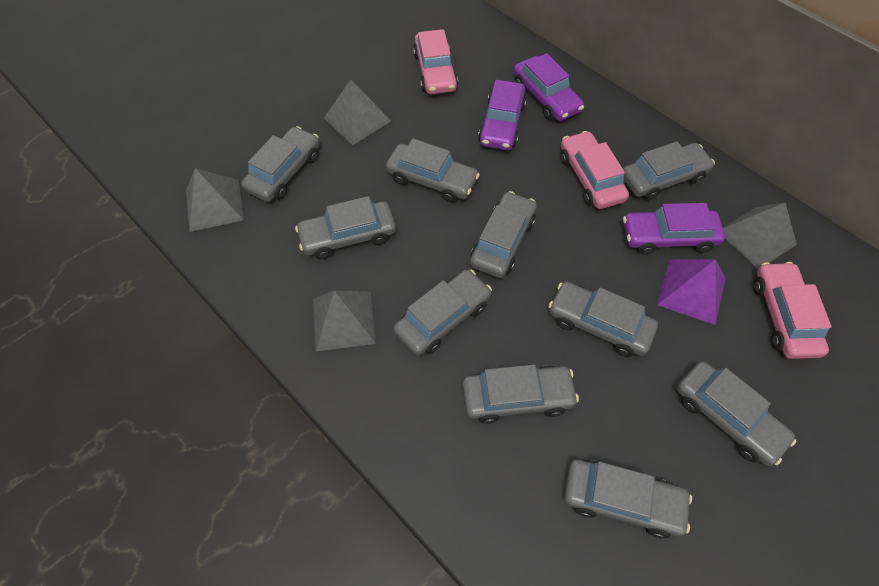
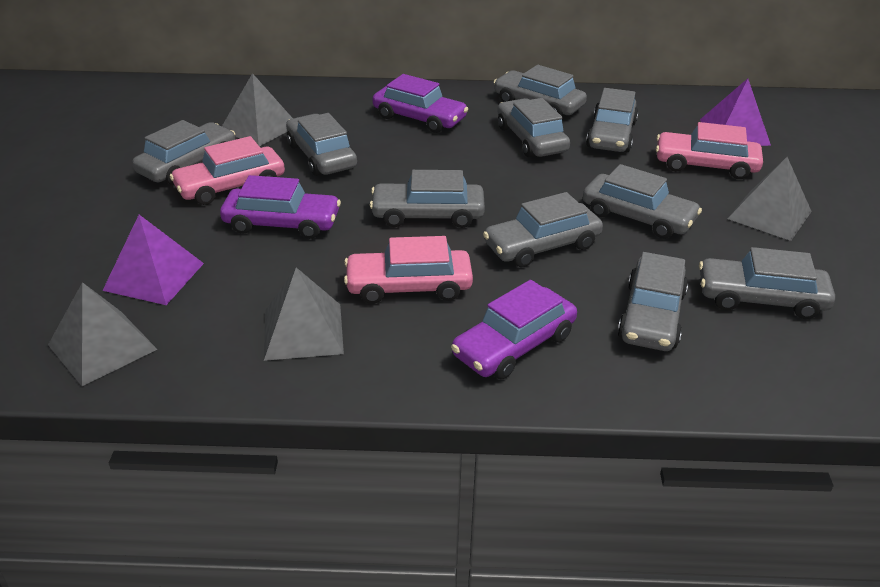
purple pyramid: 1 -> 2

